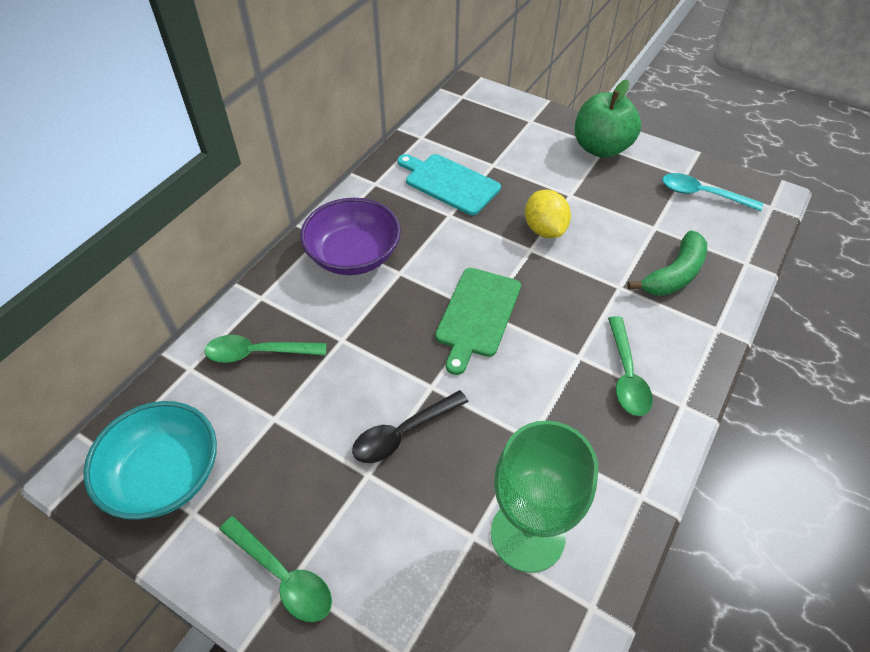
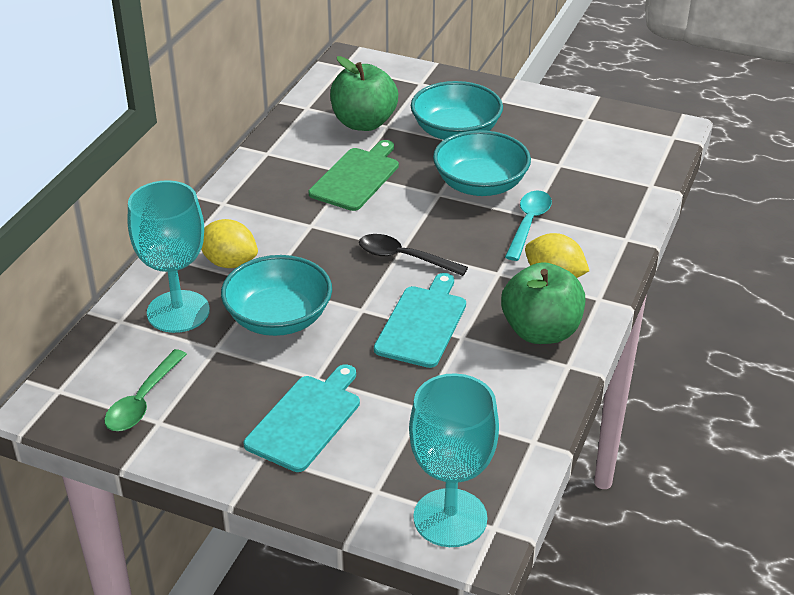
green apple: 1 -> 2
green banana: 1 -> 0
green goblet: 1 -> 0
green spoon: 3 -> 1
purple bowl: 1 -> 0
turquoise bowl: 1 -> 3
turquoise cutting board: 1 -> 2
turquoise goblet: 0 -> 2
yellow lemon: 1 -> 2

